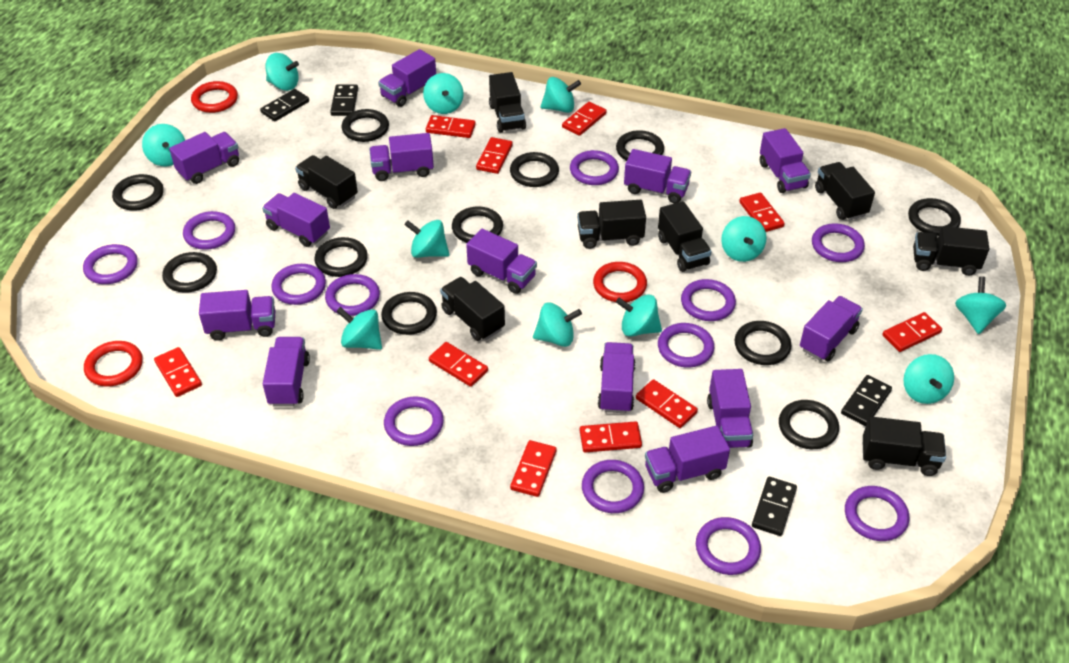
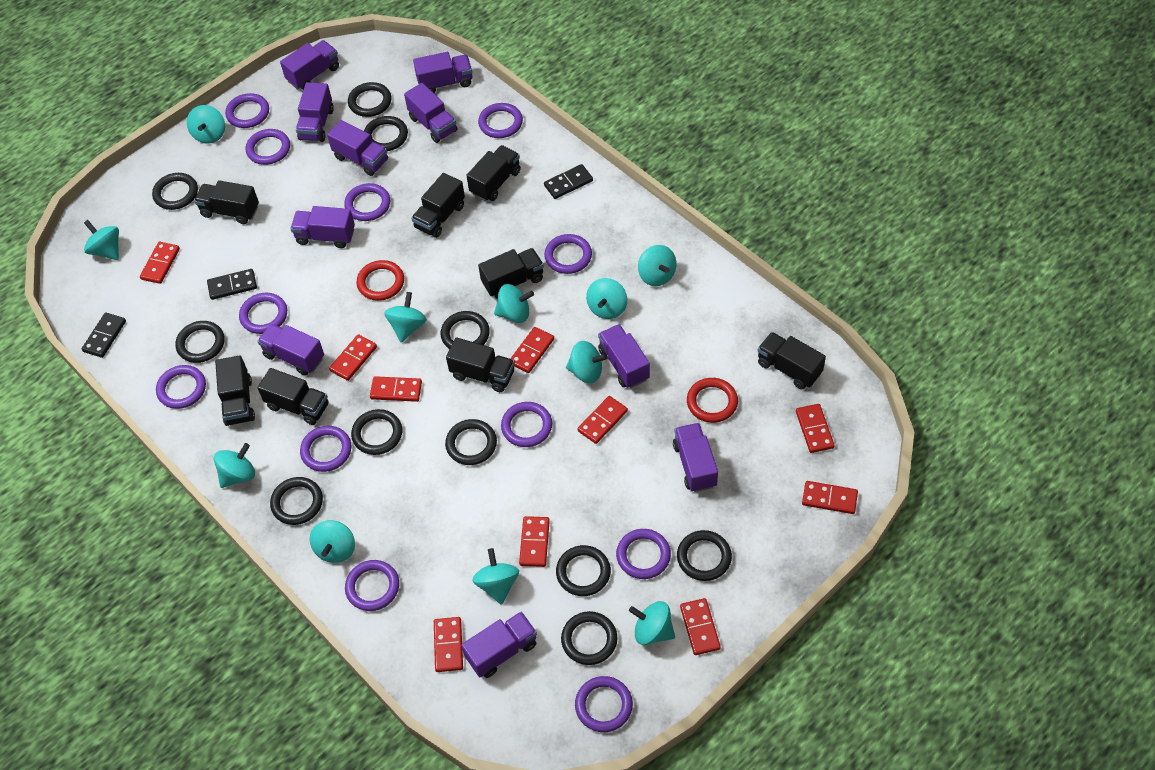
black domino: 4 -> 3
purple truck: 13 -> 10
red ring: 3 -> 2

